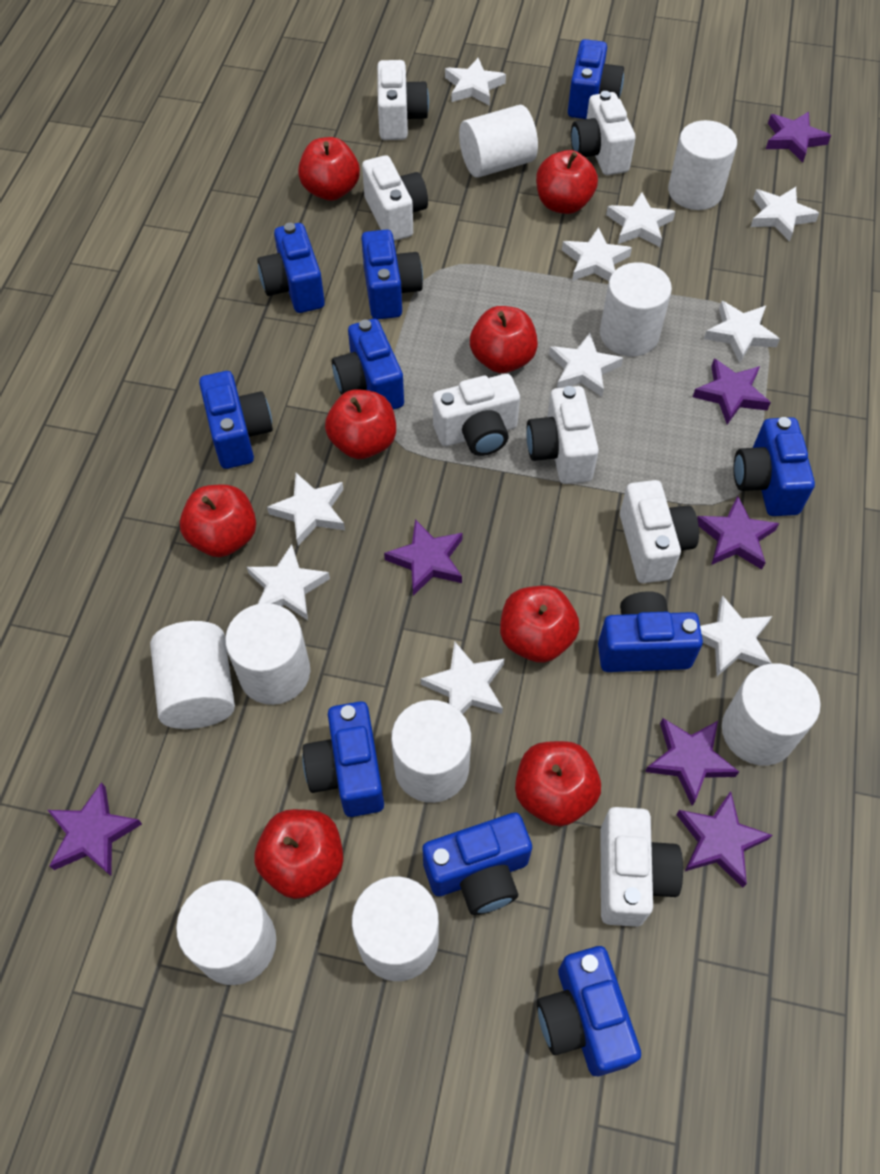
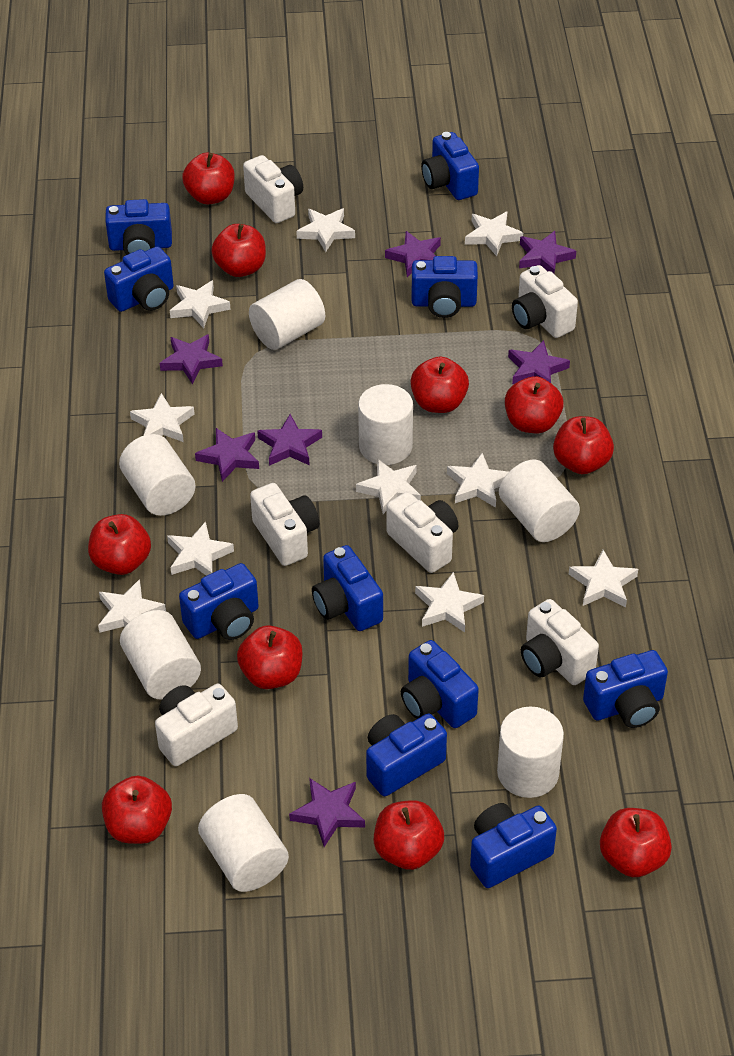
red apple: 8 -> 10
white camera: 7 -> 6
white cylinder: 9 -> 7

